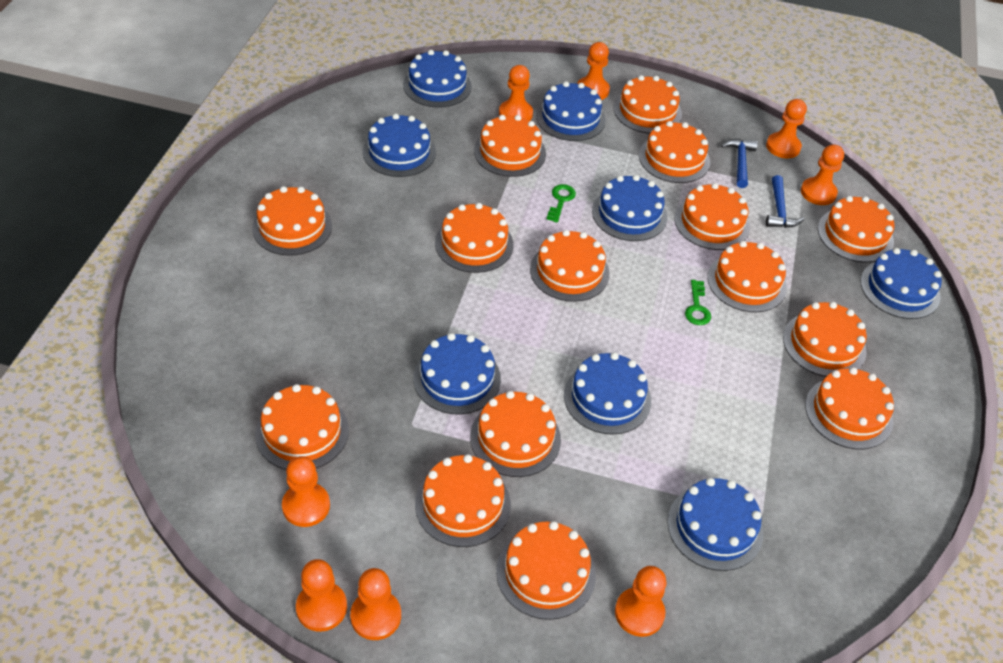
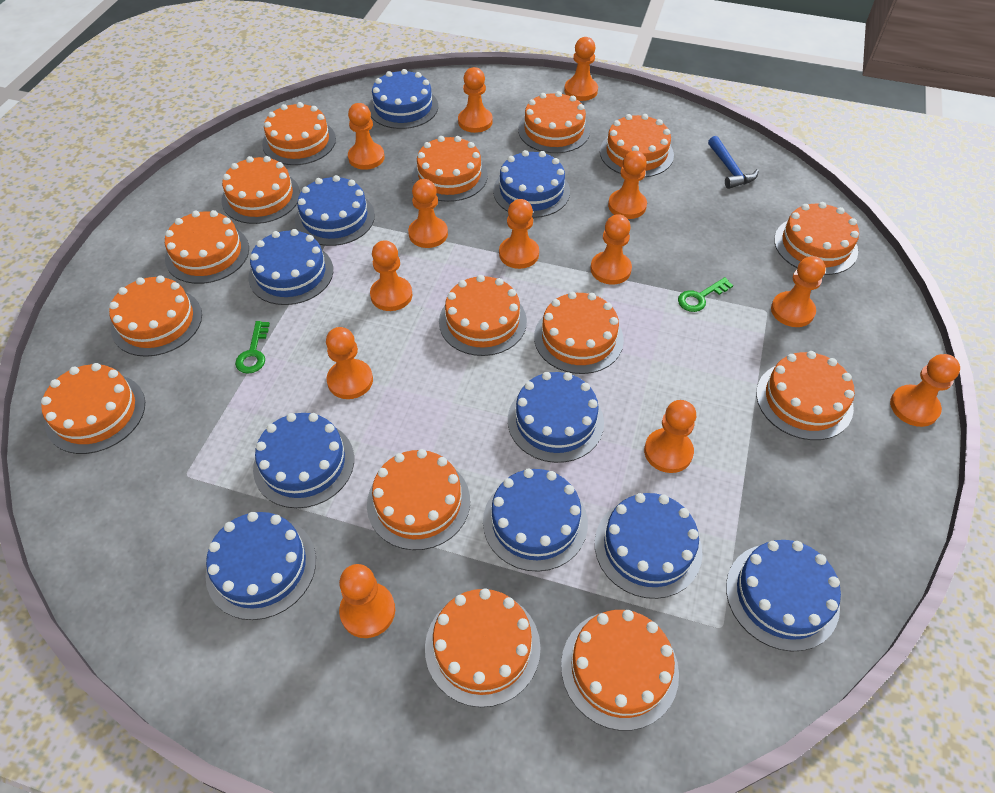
blue cake: 8 -> 10
blue hammer: 2 -> 1
orange pawn: 8 -> 13

